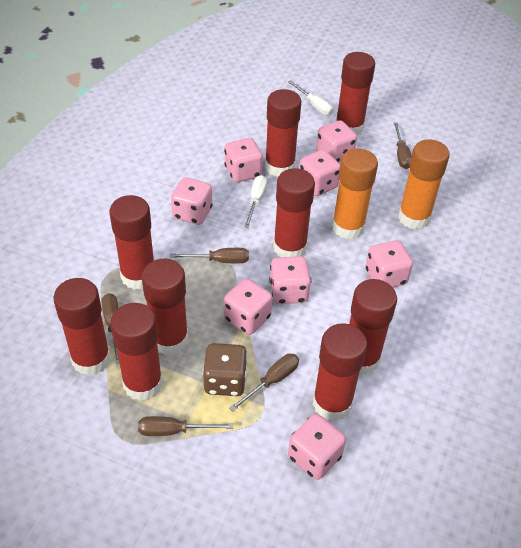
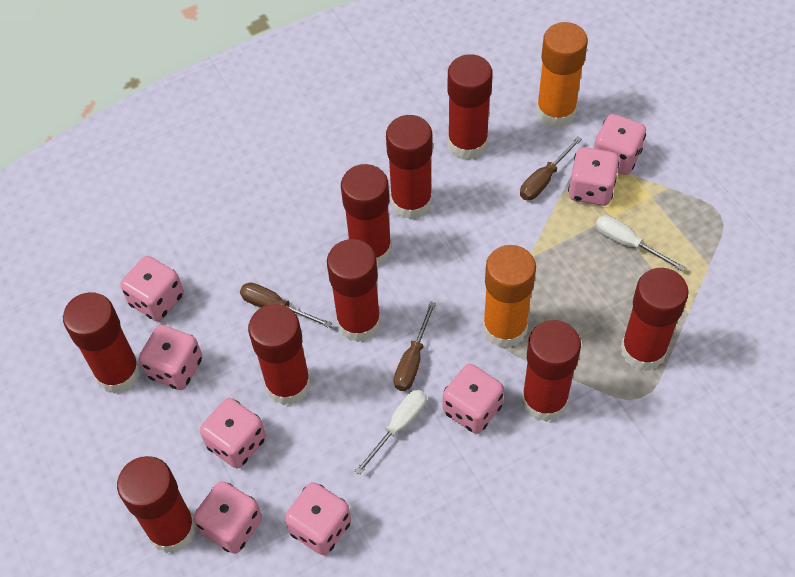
brown dice: 1 -> 0
brown screwdriver: 5 -> 3

